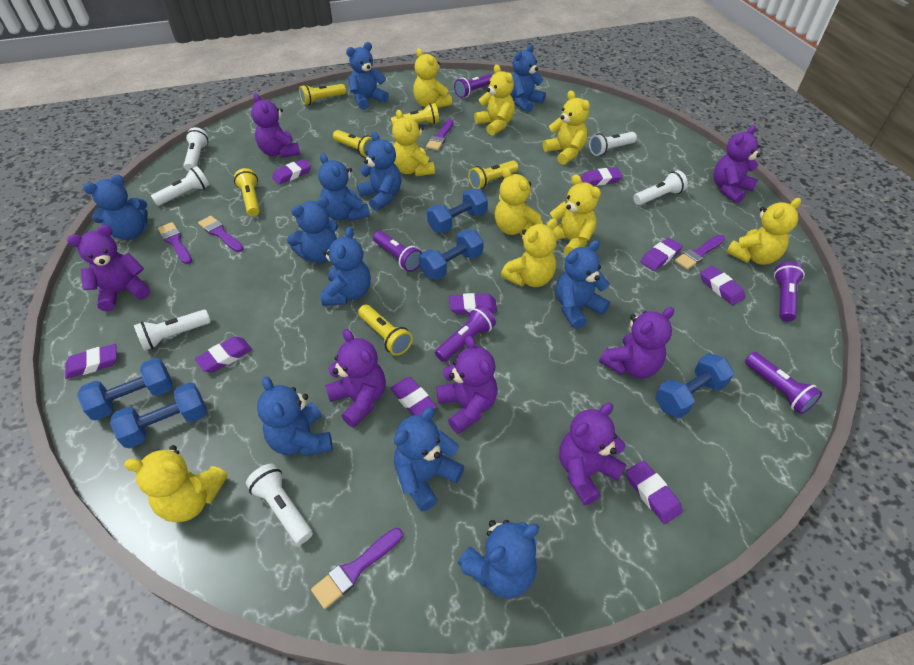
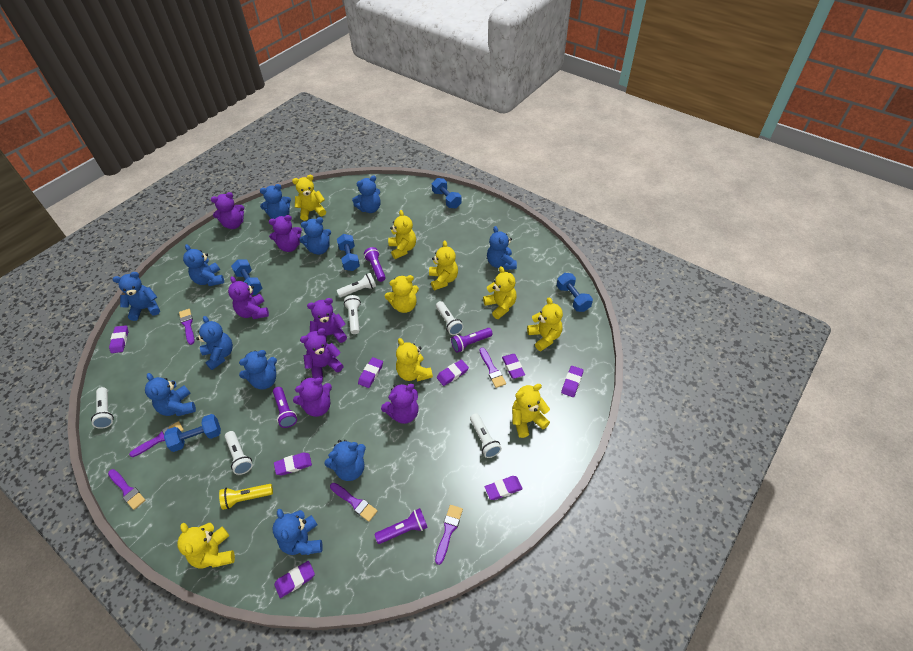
purple brush: 5 -> 6
purple eraser: 9 -> 8
purple flashlight: 5 -> 4
yellow flashlight: 6 -> 1

